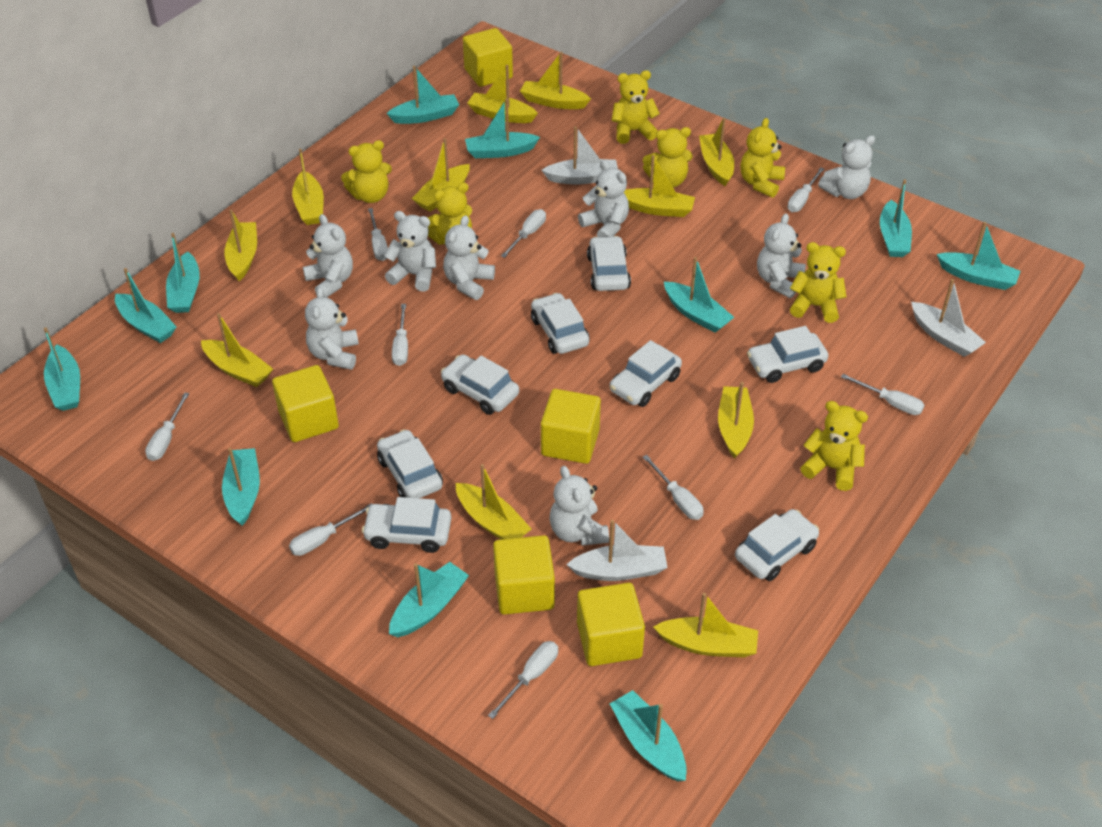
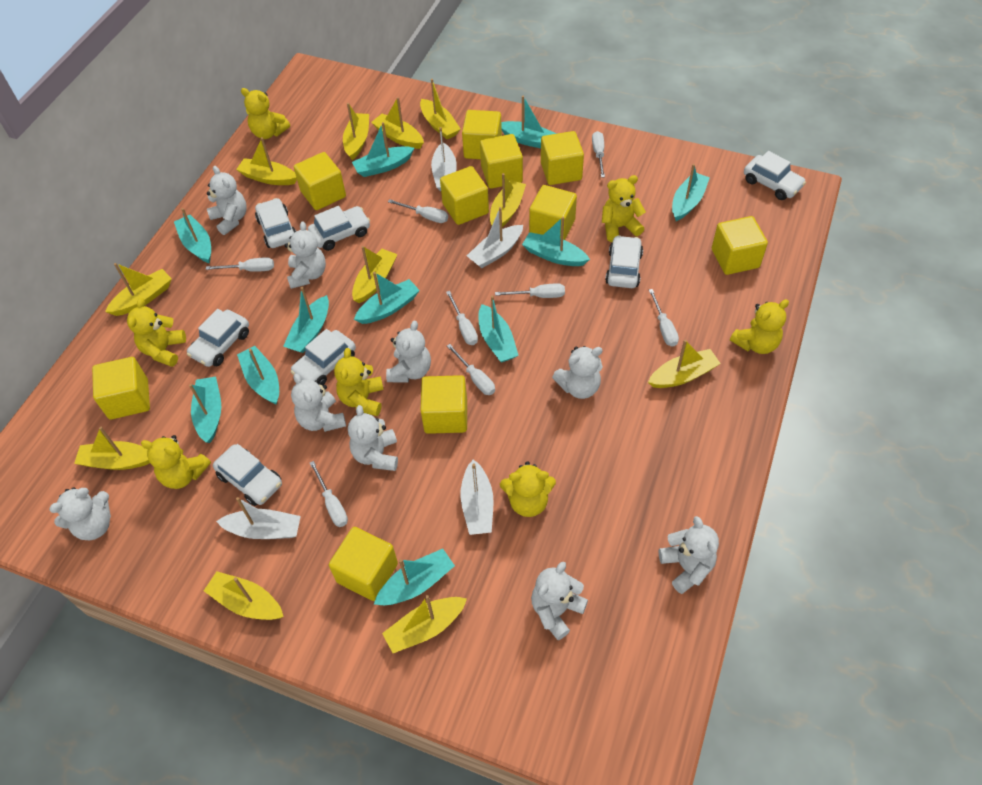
white boat: 3 -> 4
white car: 8 -> 7
white screwdriver: 9 -> 8
white teddy bear: 8 -> 9
yellow cube: 5 -> 10

